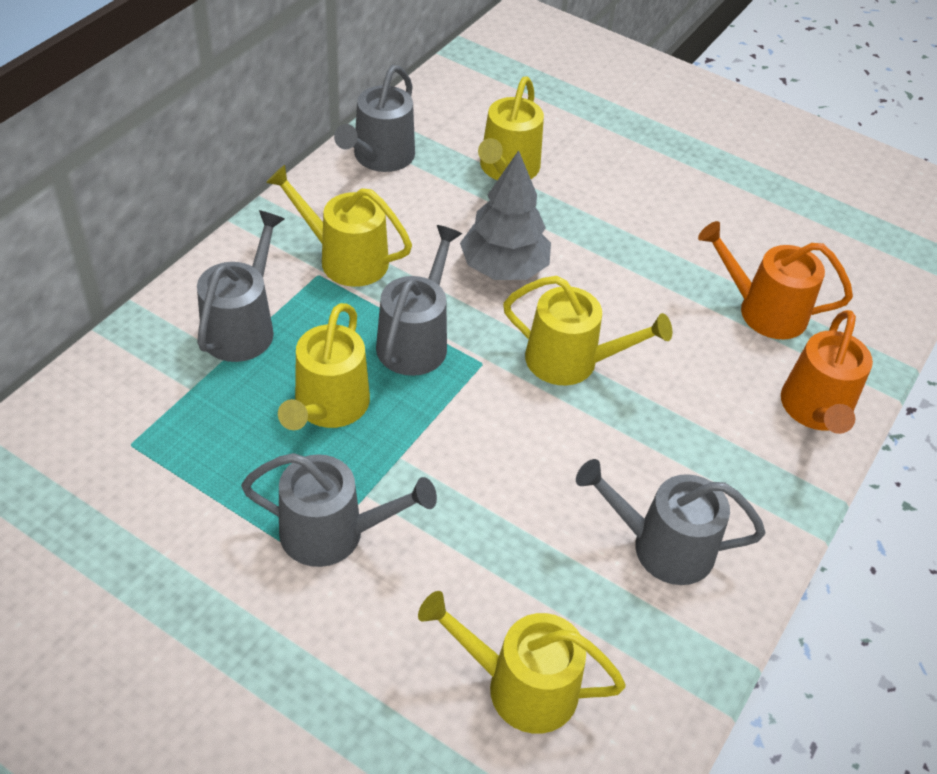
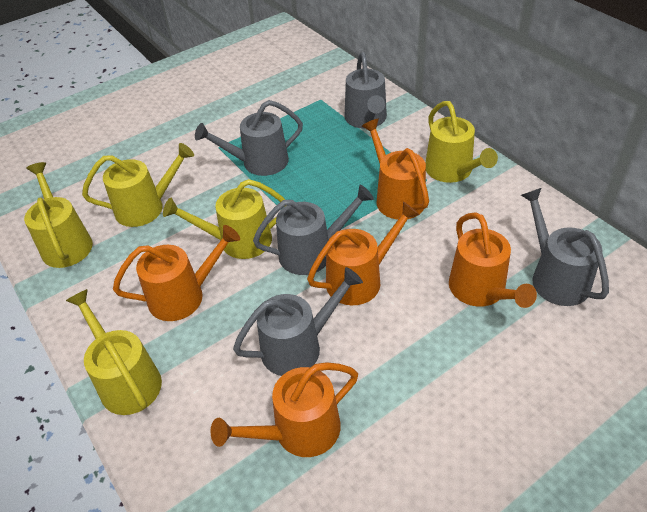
grey tree: 1 -> 0
orange watering can: 2 -> 5

